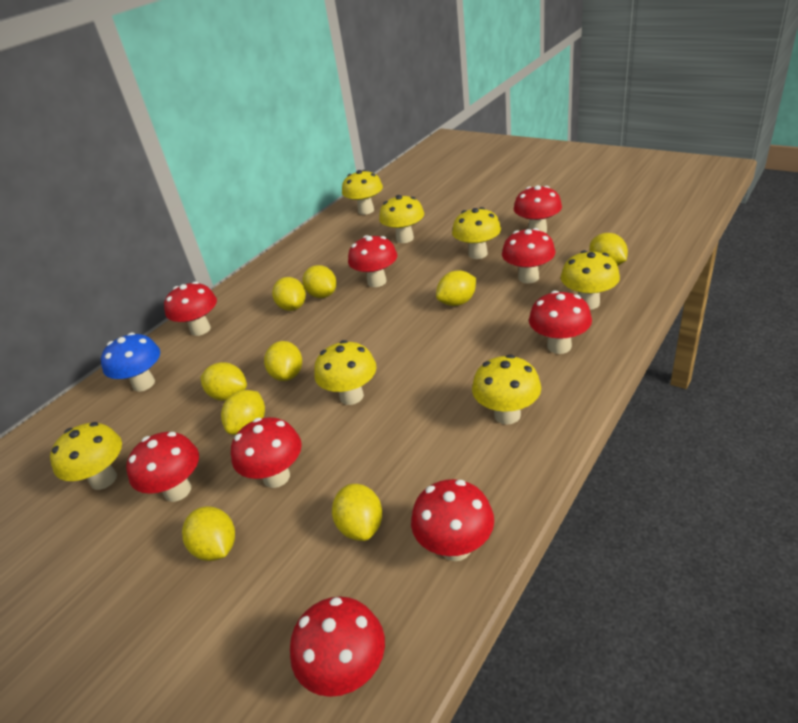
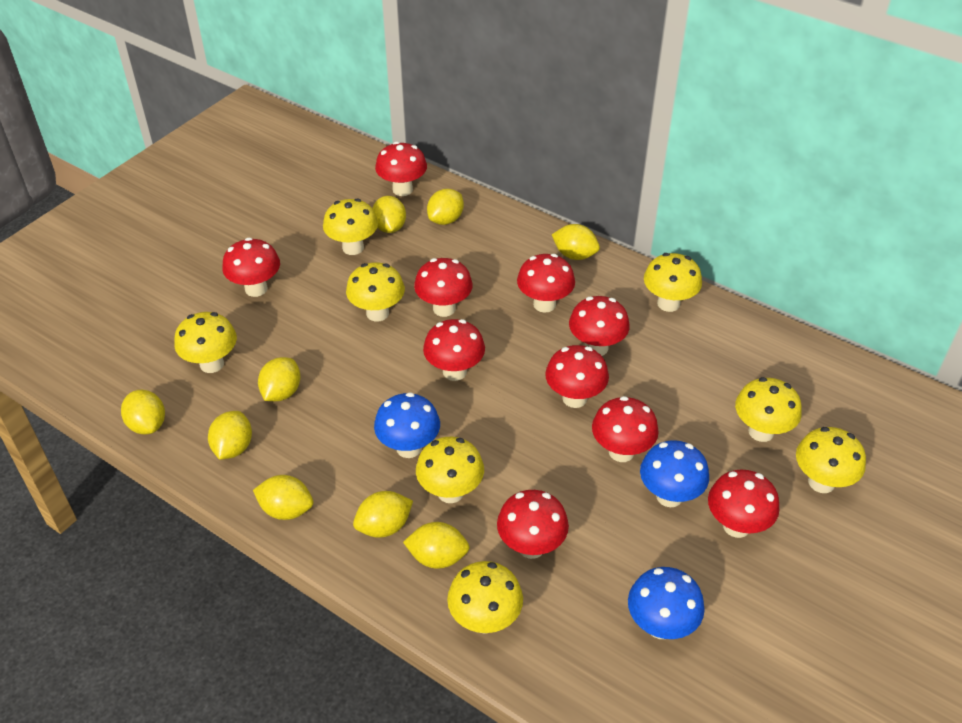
blue mushroom: 1 -> 3
red mushroom: 9 -> 10
yellow mushroom: 7 -> 8

